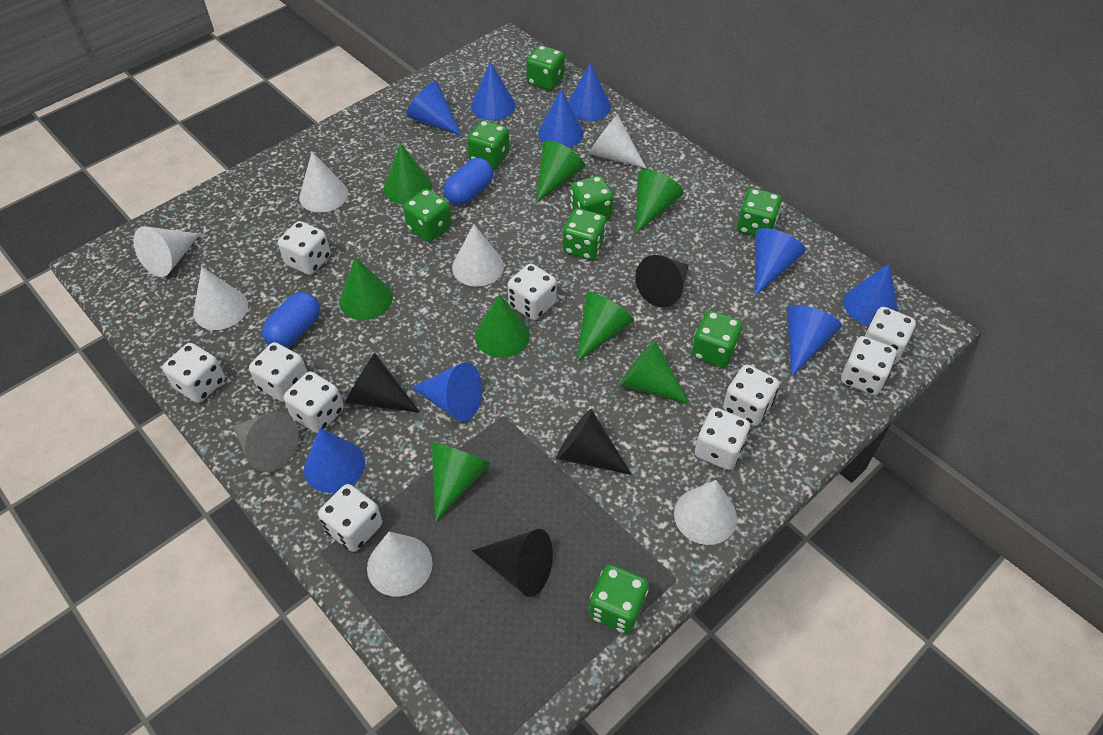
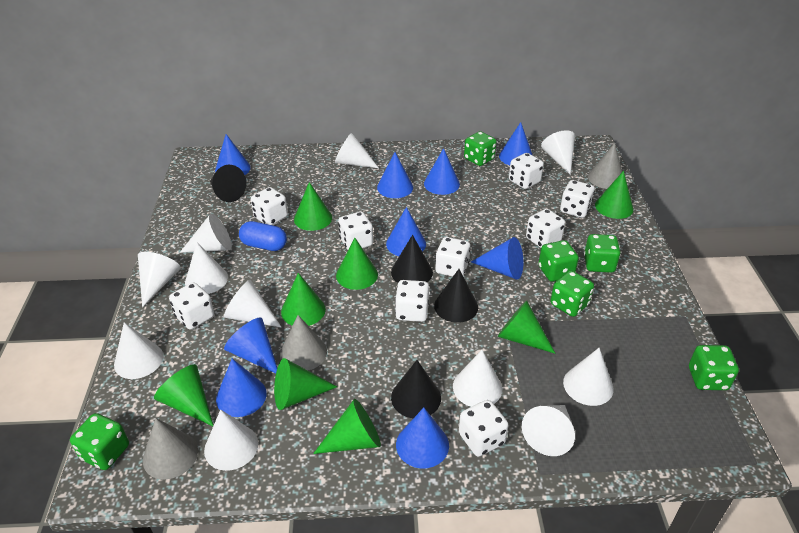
blue capsule: 2 -> 1
green dice: 8 -> 6
grey cone: 1 -> 3
white cone: 7 -> 11
white dice: 10 -> 9

